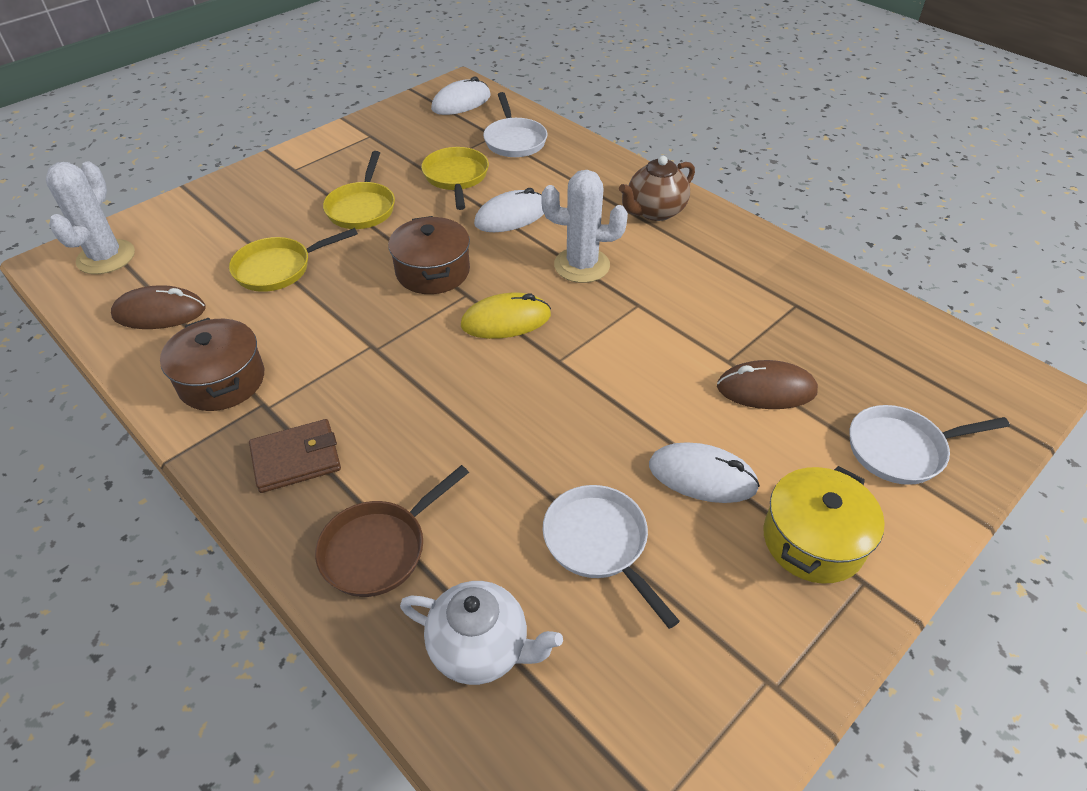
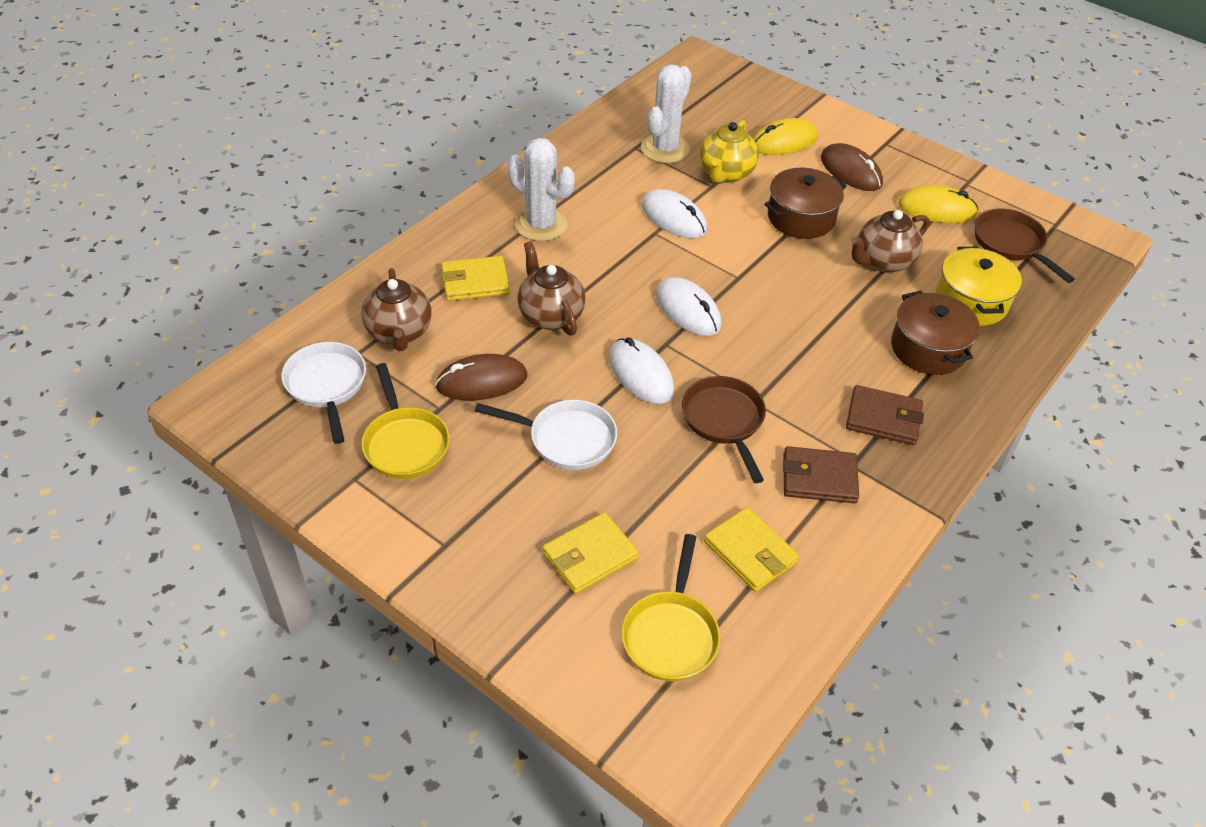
brown pan: 1 -> 2
brown teapot: 1 -> 3
brown wallet: 1 -> 2
white pan: 3 -> 2
white teapot: 1 -> 0
yellow mouse: 1 -> 2
yellow pan: 3 -> 2
yellow teapot: 0 -> 1
yellow wallet: 0 -> 3

